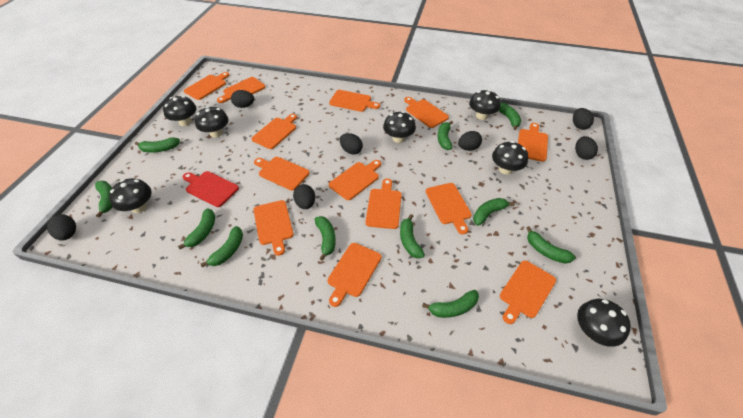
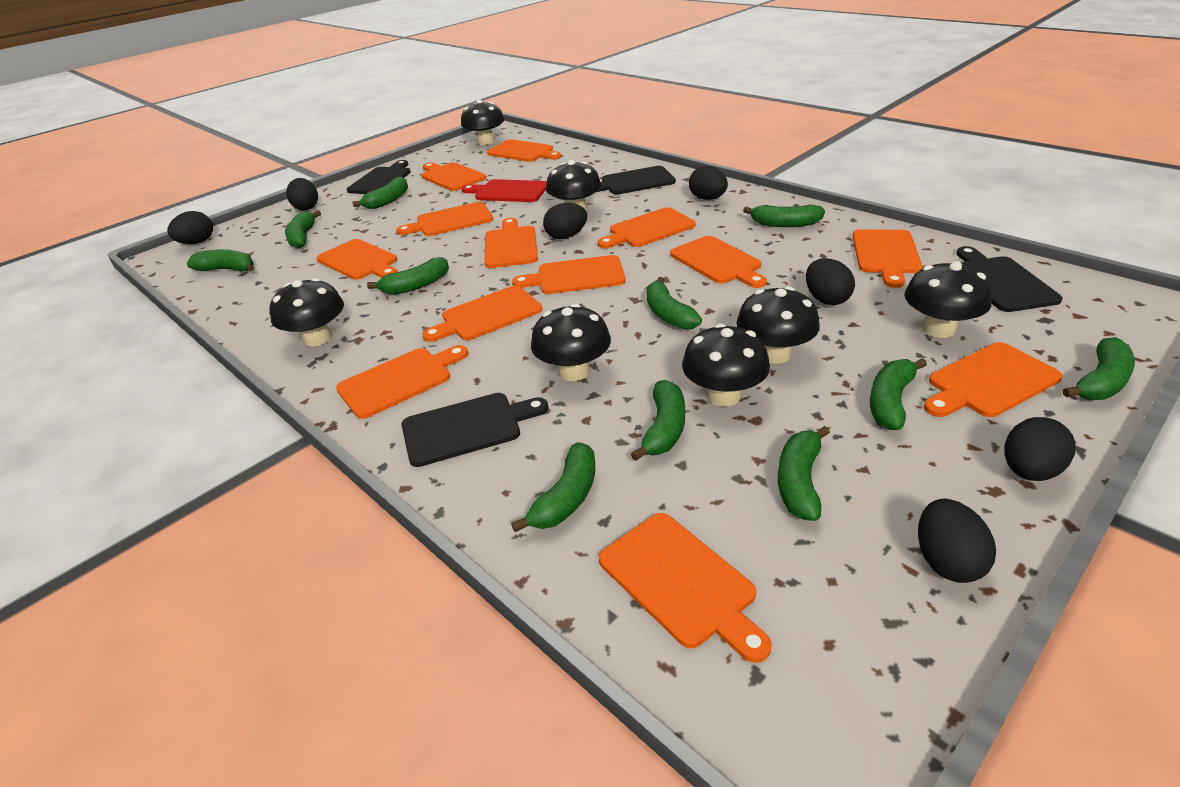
black cutting board: 0 -> 4

